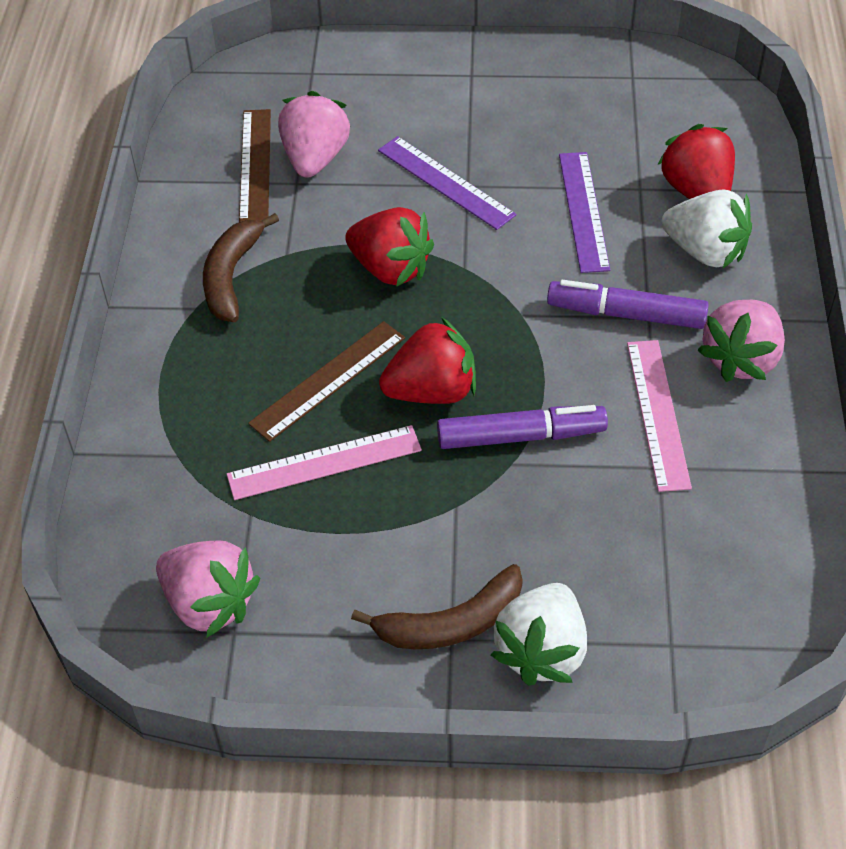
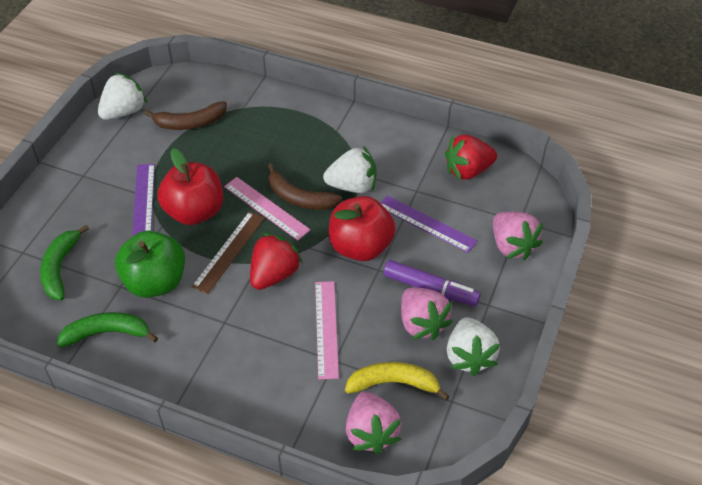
brown ruler: 2 -> 1
green apple: 0 -> 1
green banana: 0 -> 2
purple marker: 2 -> 1
red apple: 0 -> 2
red strawberry: 3 -> 2
white strawberry: 2 -> 3
yellow banana: 0 -> 1

